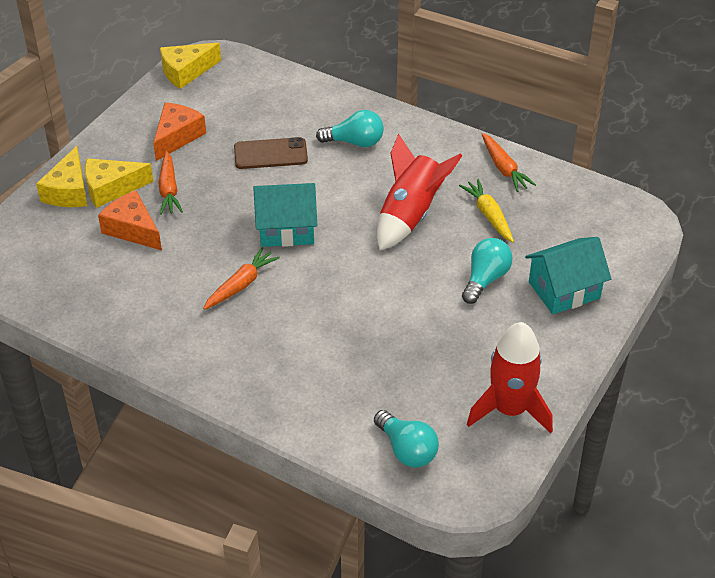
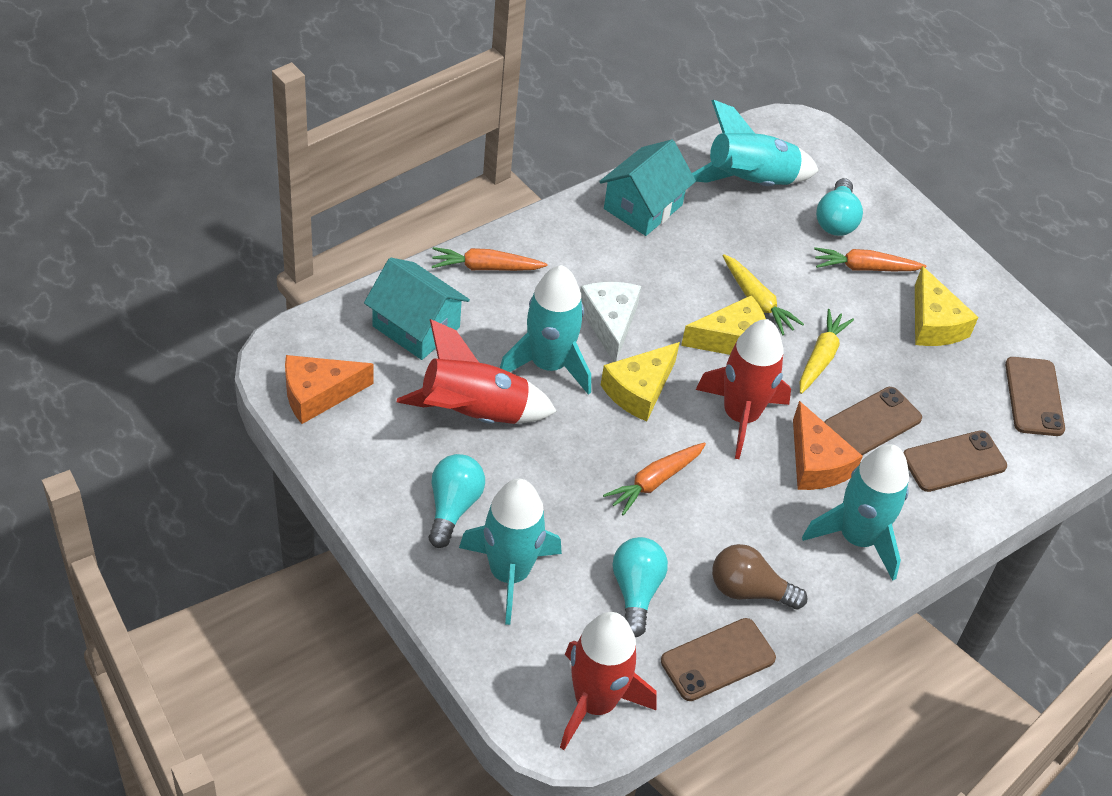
brown light bulb: 0 -> 1
brown phone: 1 -> 4
red rocket: 2 -> 3
turquoise rocket: 0 -> 4
white cheese: 0 -> 1
yellow carrot: 1 -> 2

